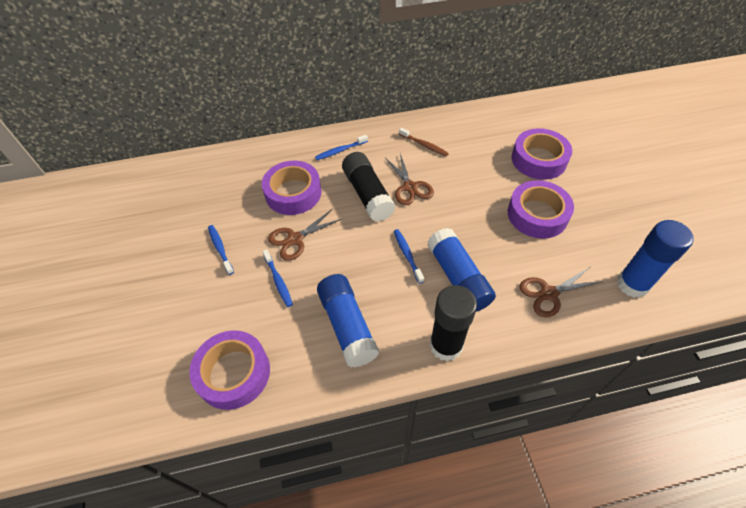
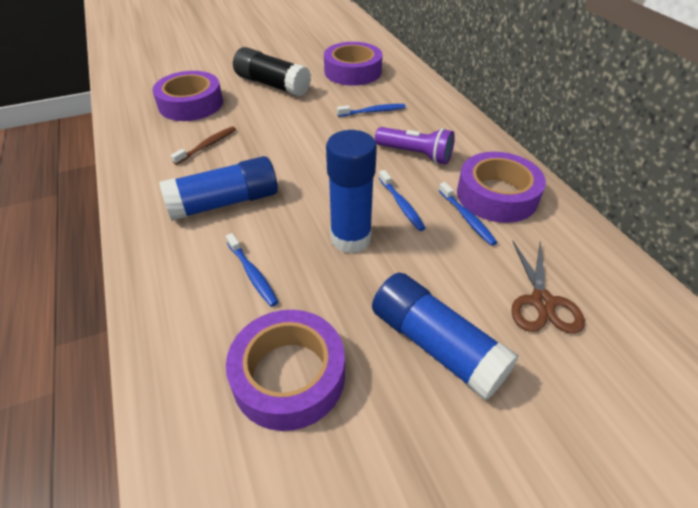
black glue stick: 2 -> 1
brown scissors: 3 -> 1
purple flashlight: 0 -> 1

